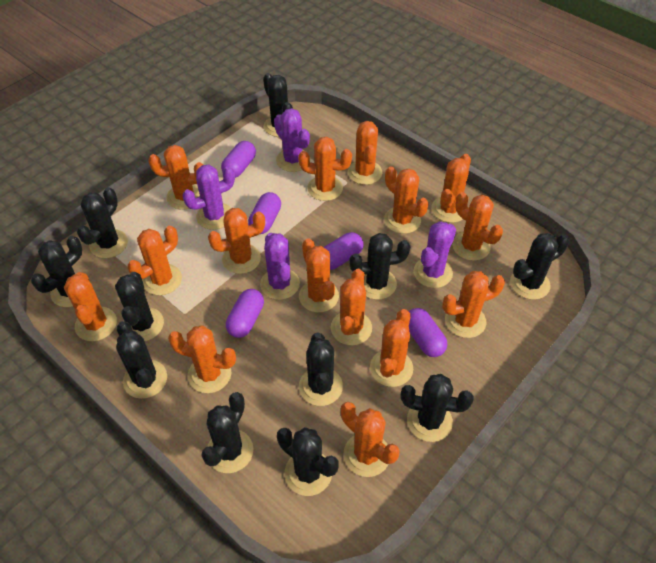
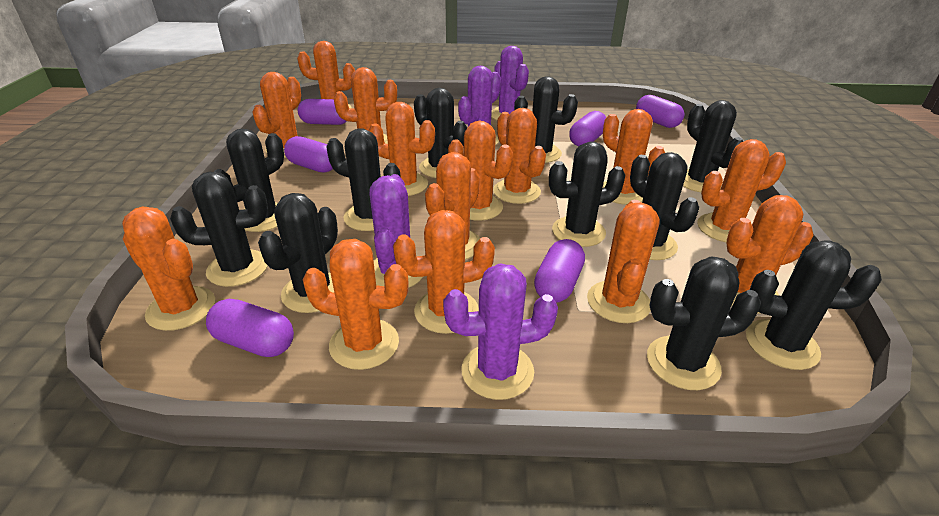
orange cactus: 15 -> 14
purple capsule: 5 -> 6

